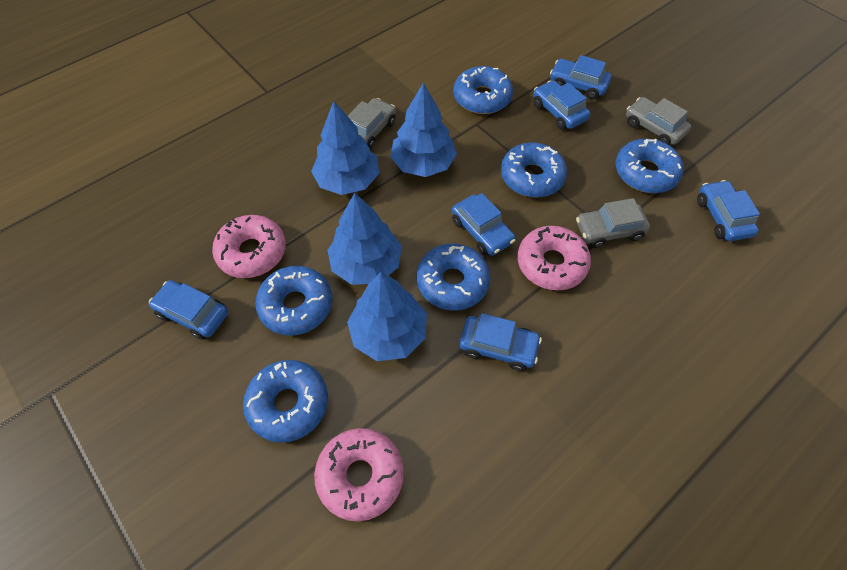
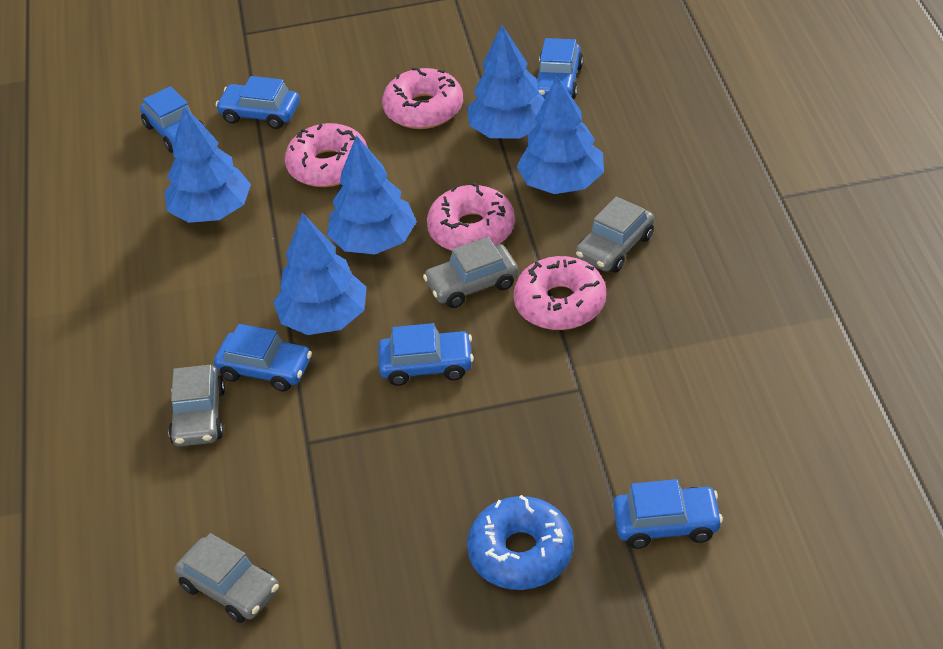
blue donut: 6 -> 1
blue tree: 4 -> 5
grey car: 3 -> 4
pink donut: 3 -> 4

